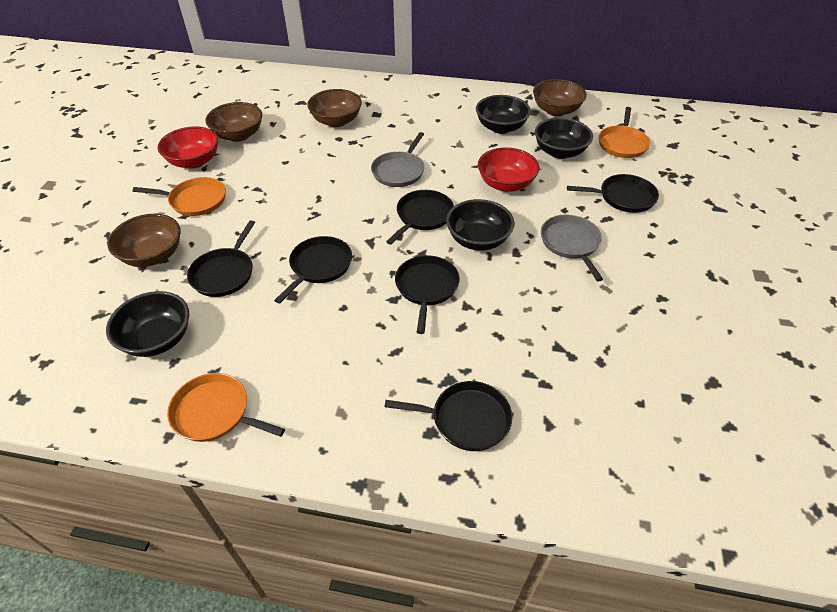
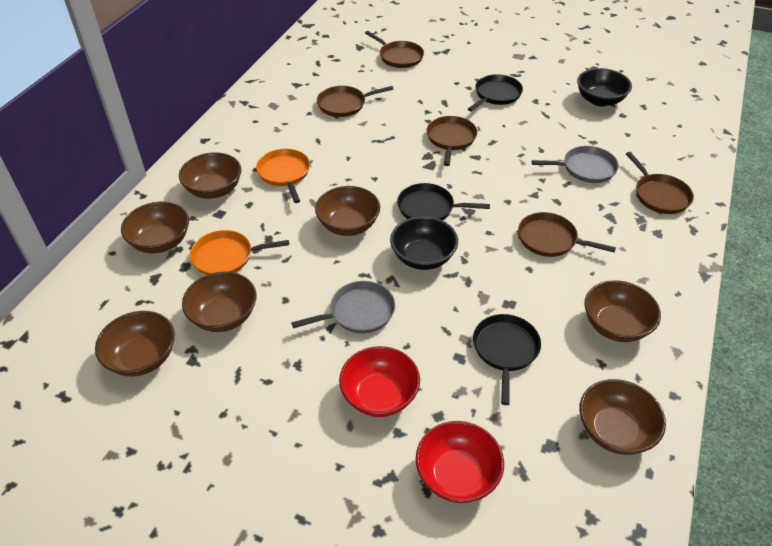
black bowl: 4 -> 2
black pan: 6 -> 3
brown bowl: 4 -> 7
brown pan: 0 -> 5
orange pan: 3 -> 2

